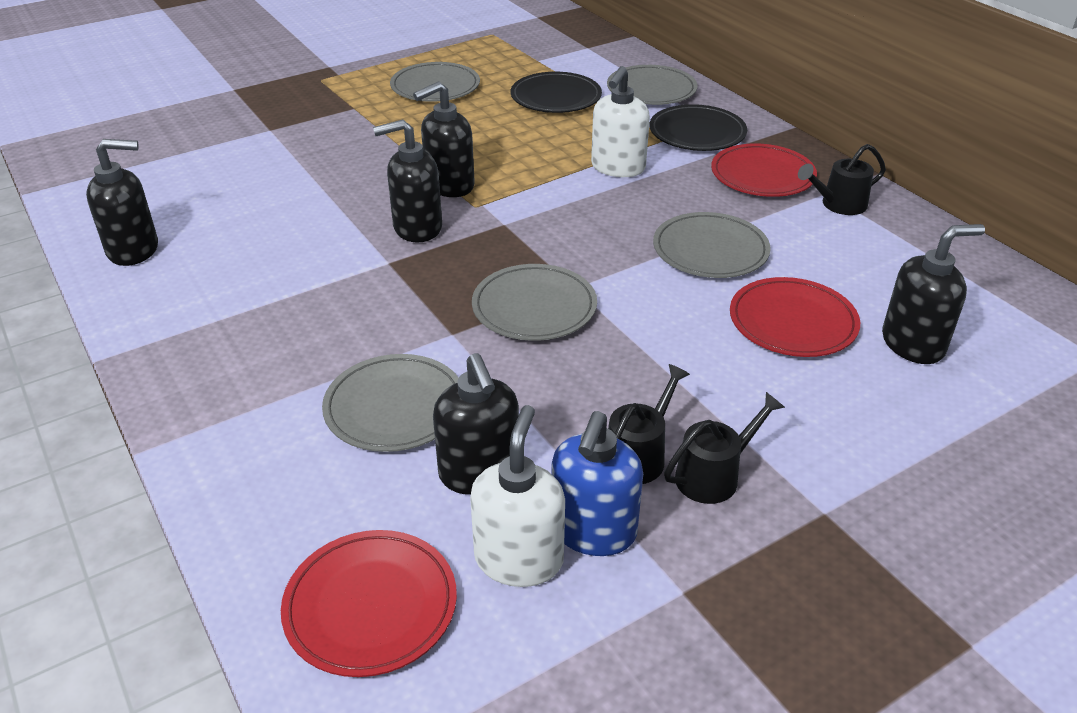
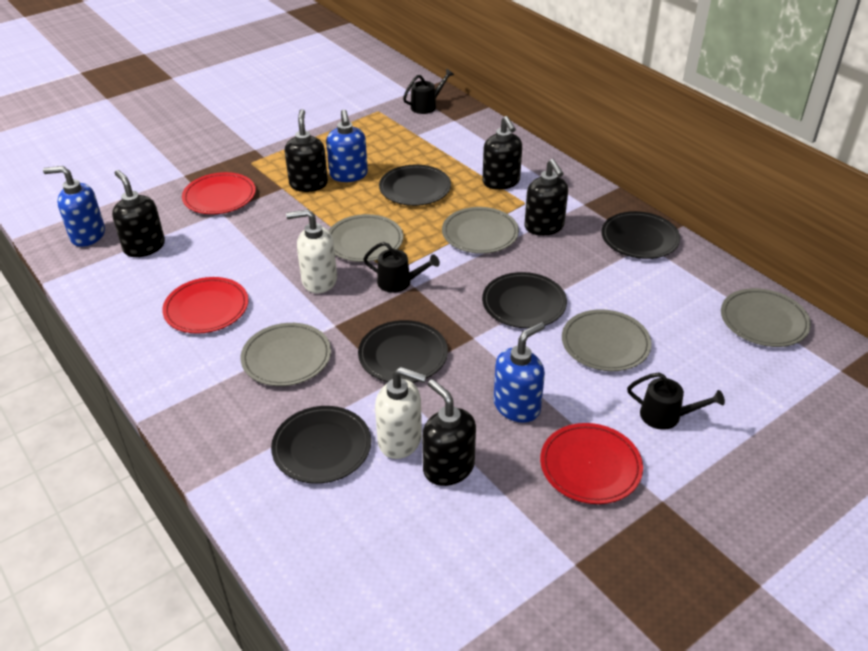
black plate: 2 -> 5
blue soap dispenser: 1 -> 3

